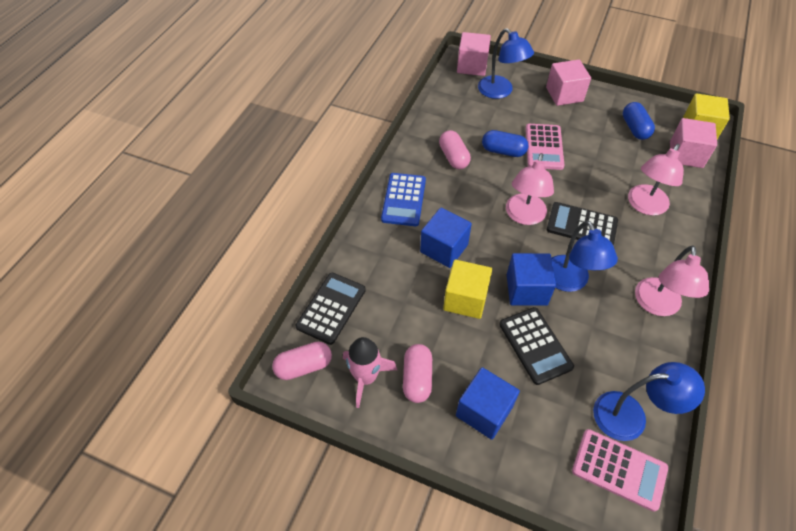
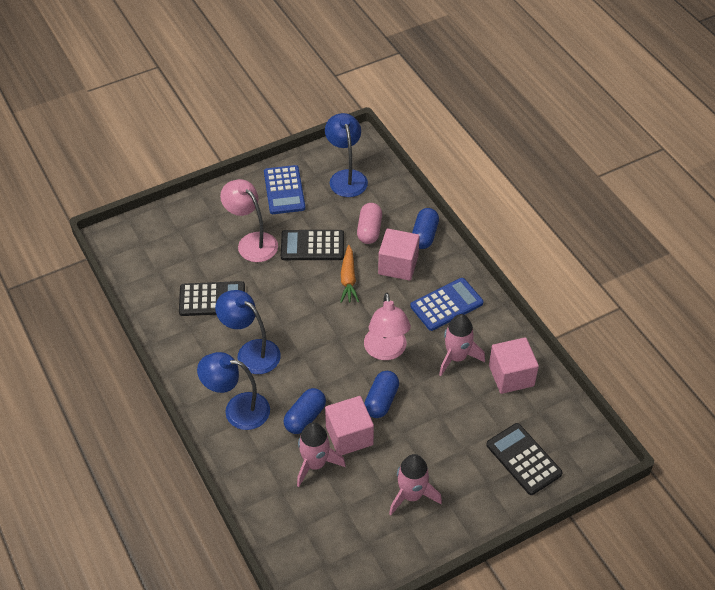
blue calculator: 1 -> 2
blue capsule: 2 -> 3
blue cube: 3 -> 0
orange carrot: 0 -> 1
pink calculator: 2 -> 0
pink capsule: 3 -> 1
pink lamp: 3 -> 2
pink rocket: 1 -> 3
yellow cube: 2 -> 0

